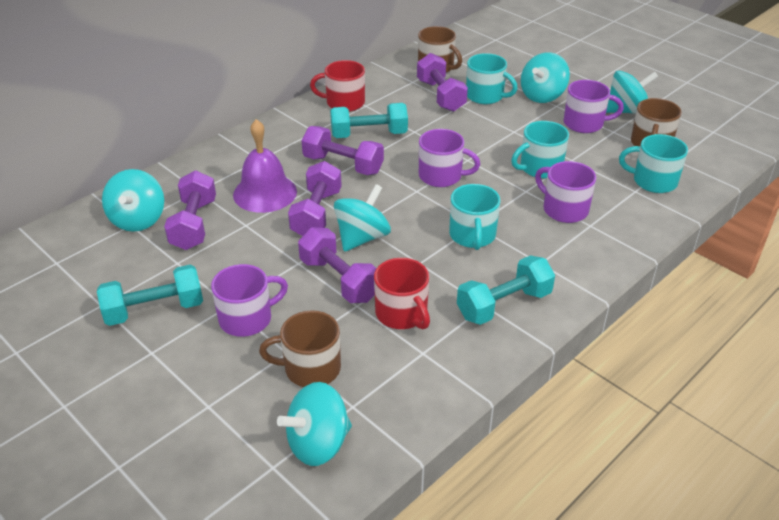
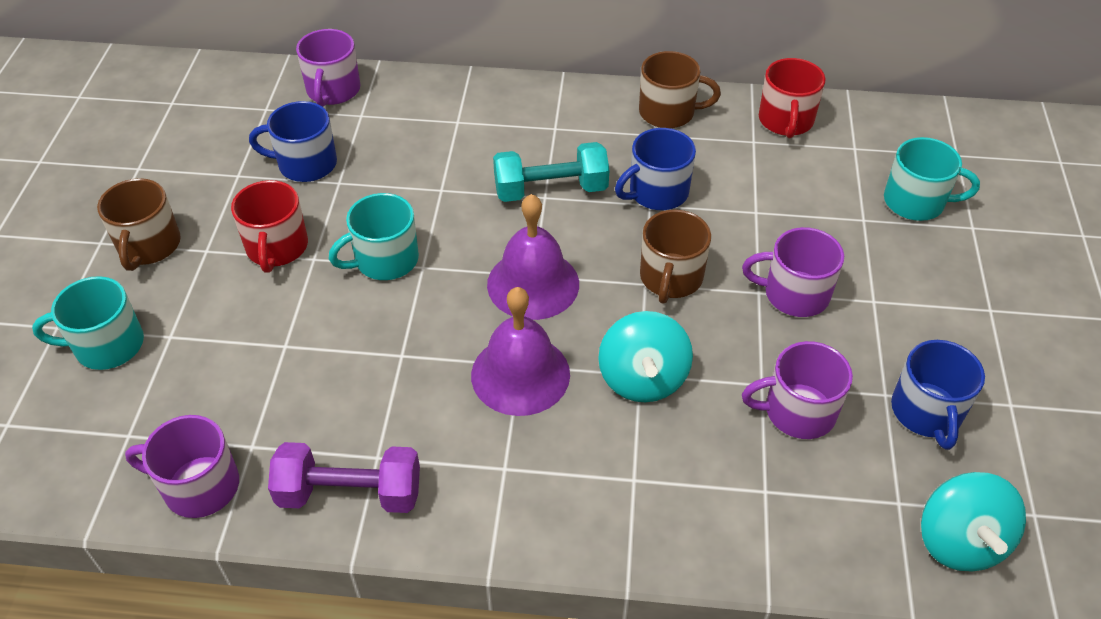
blue mug: 0 -> 3
purple bell: 1 -> 2
purple dumbbell: 5 -> 1
turquoise dumbbell: 3 -> 1
turquoise mug: 4 -> 3
turquoise spinning top: 5 -> 2

